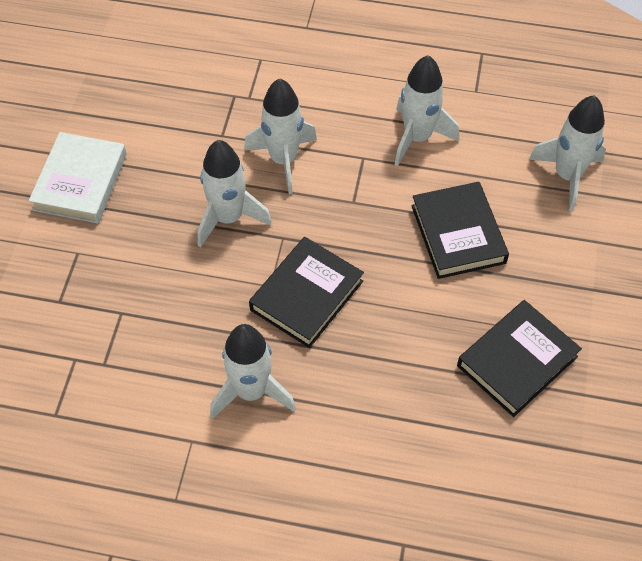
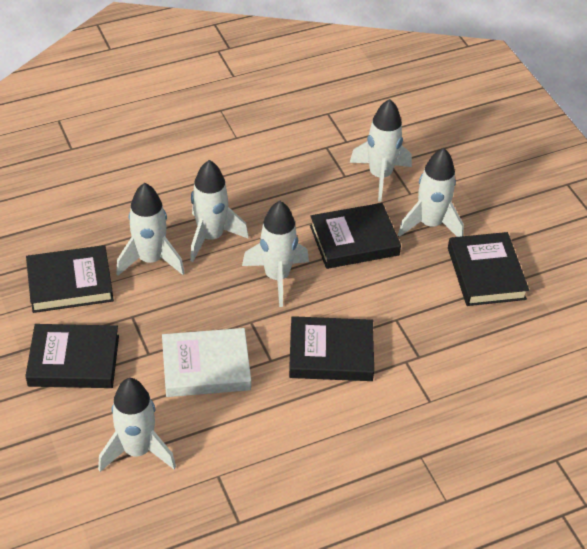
black book: 3 -> 5
white rocket: 5 -> 6

